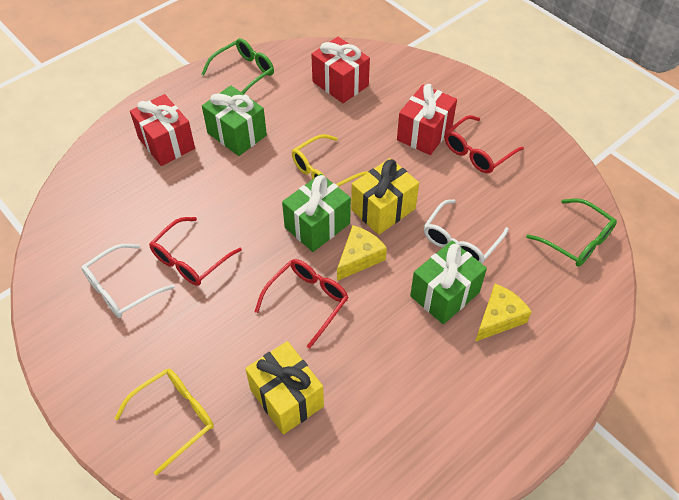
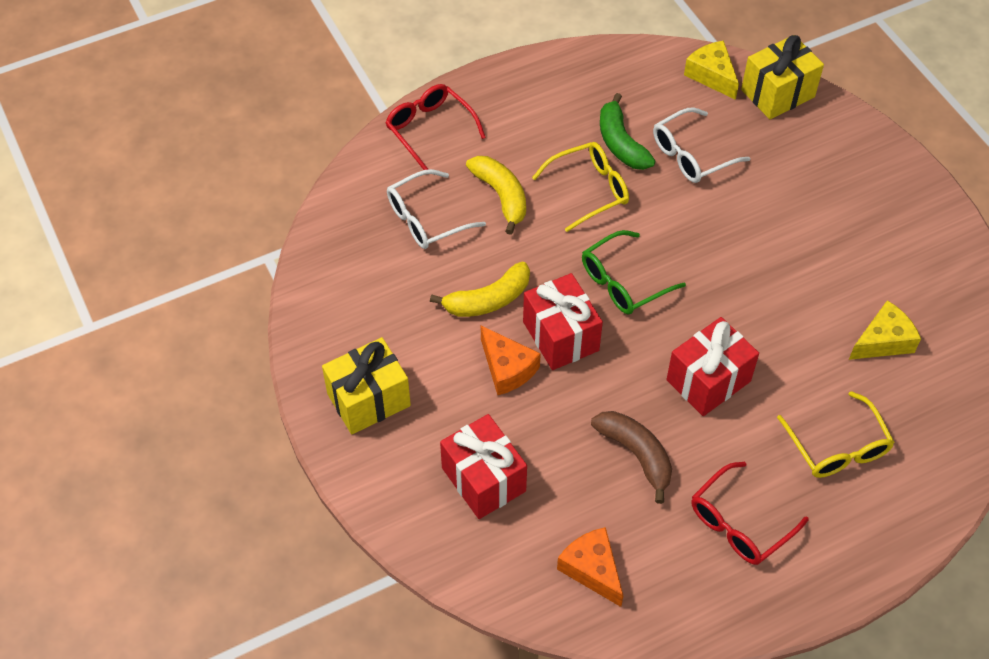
brown banana: 0 -> 1
green banana: 0 -> 1
green gift: 3 -> 0
green glasses: 2 -> 1
orange cheese: 0 -> 2
red glasses: 3 -> 2
yellow banana: 0 -> 2

